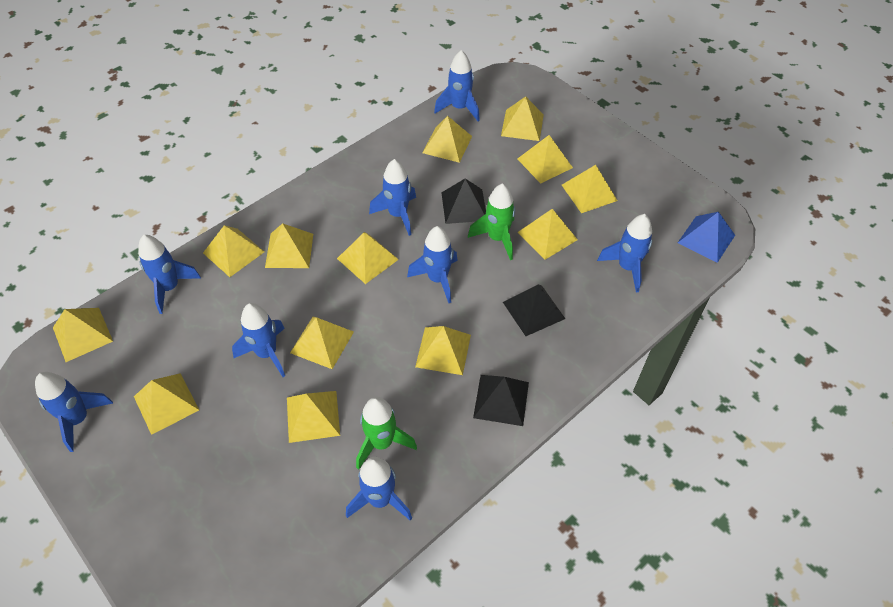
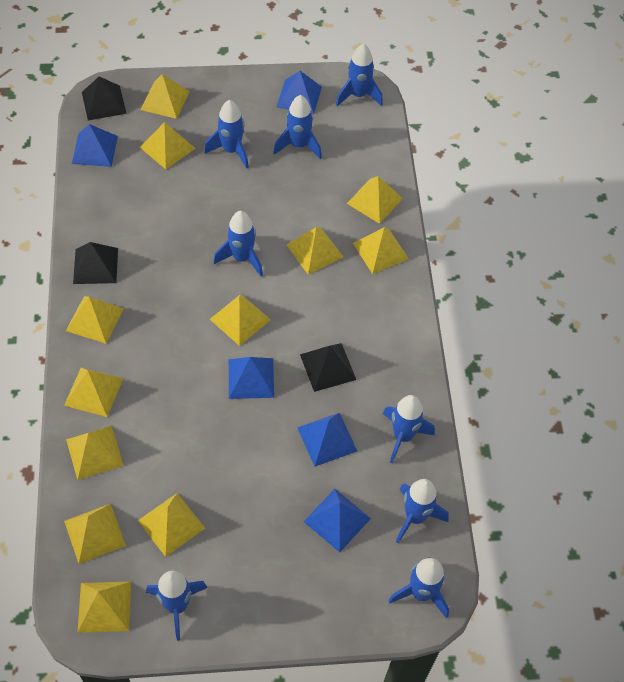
blue pyramid: 1 -> 5
green rocket: 2 -> 0
yellow pyramid: 13 -> 12

